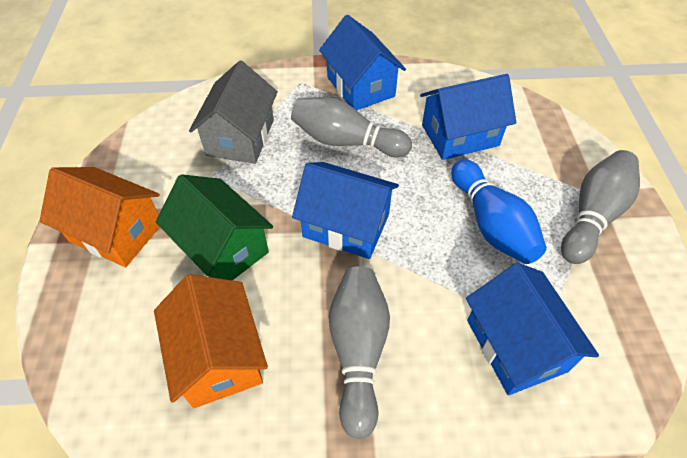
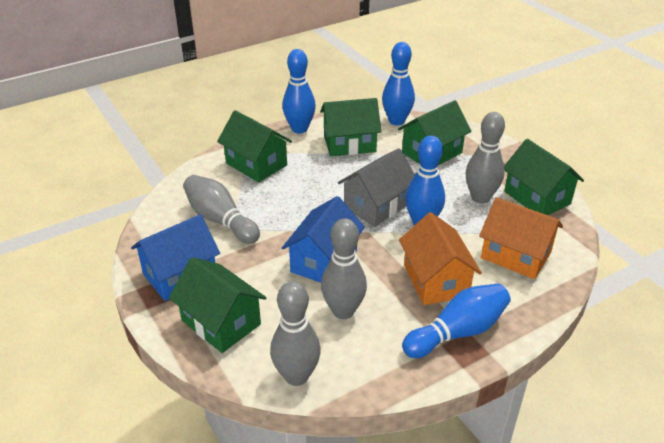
blue bowling pin: 1 -> 4
blue house: 4 -> 2
green house: 1 -> 5
grey bowling pin: 3 -> 4

